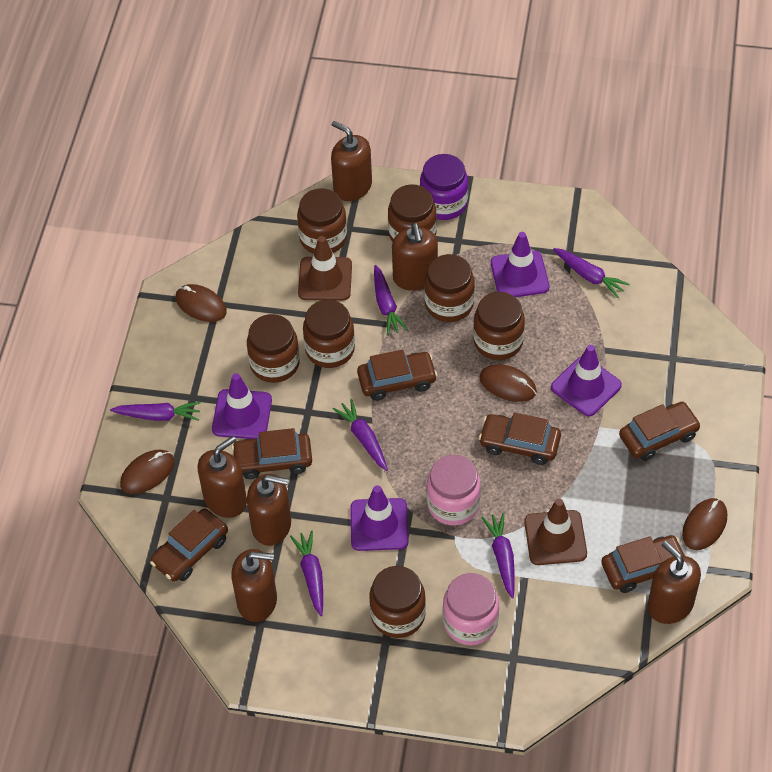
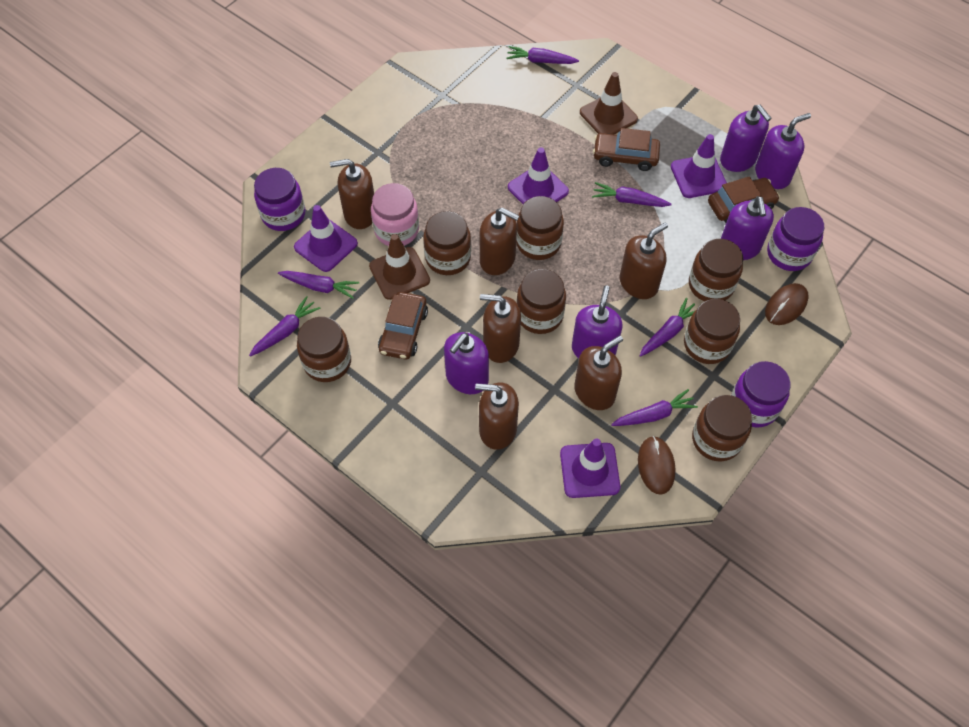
brown car: 6 -> 3
brown mouse: 4 -> 2
pink jar: 2 -> 1
purple jar: 1 -> 3
purple soap dispenser: 0 -> 5

